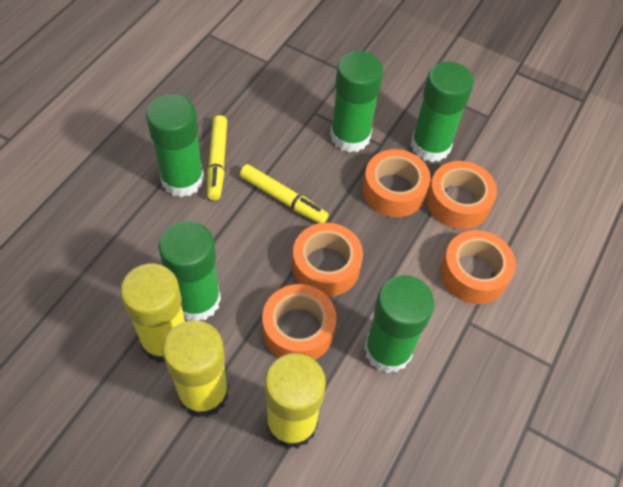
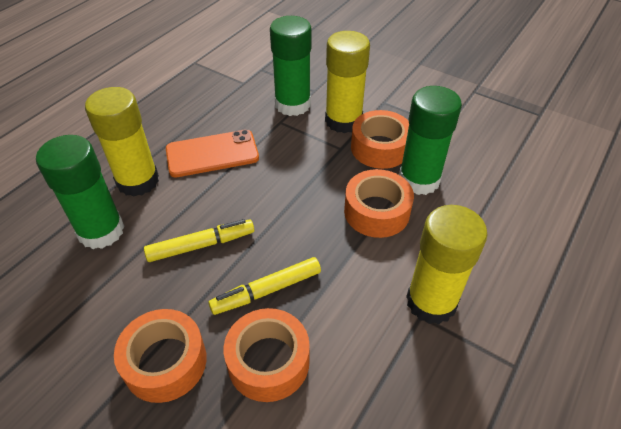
green glue stick: 5 -> 3
orange phone: 0 -> 1
orange tape: 5 -> 4

